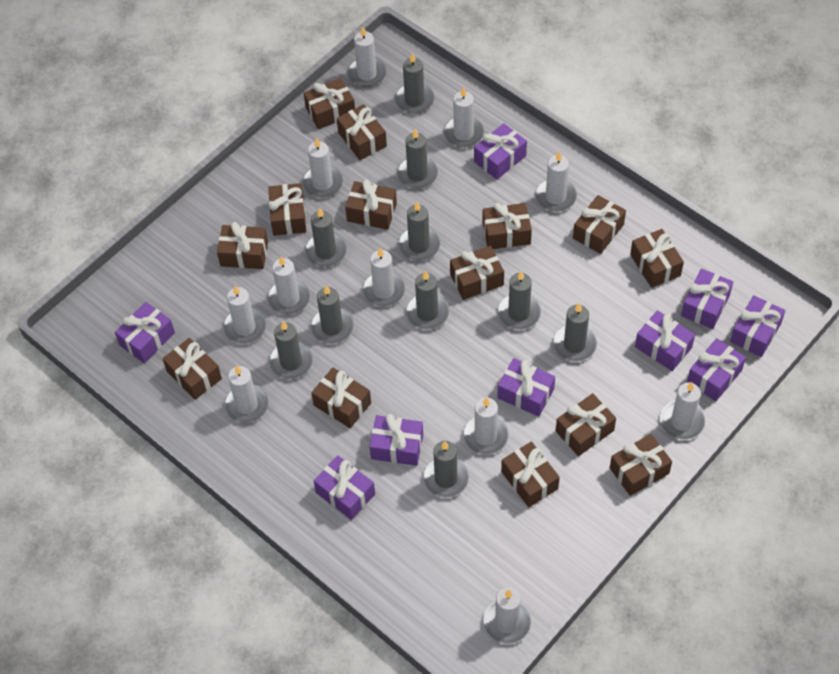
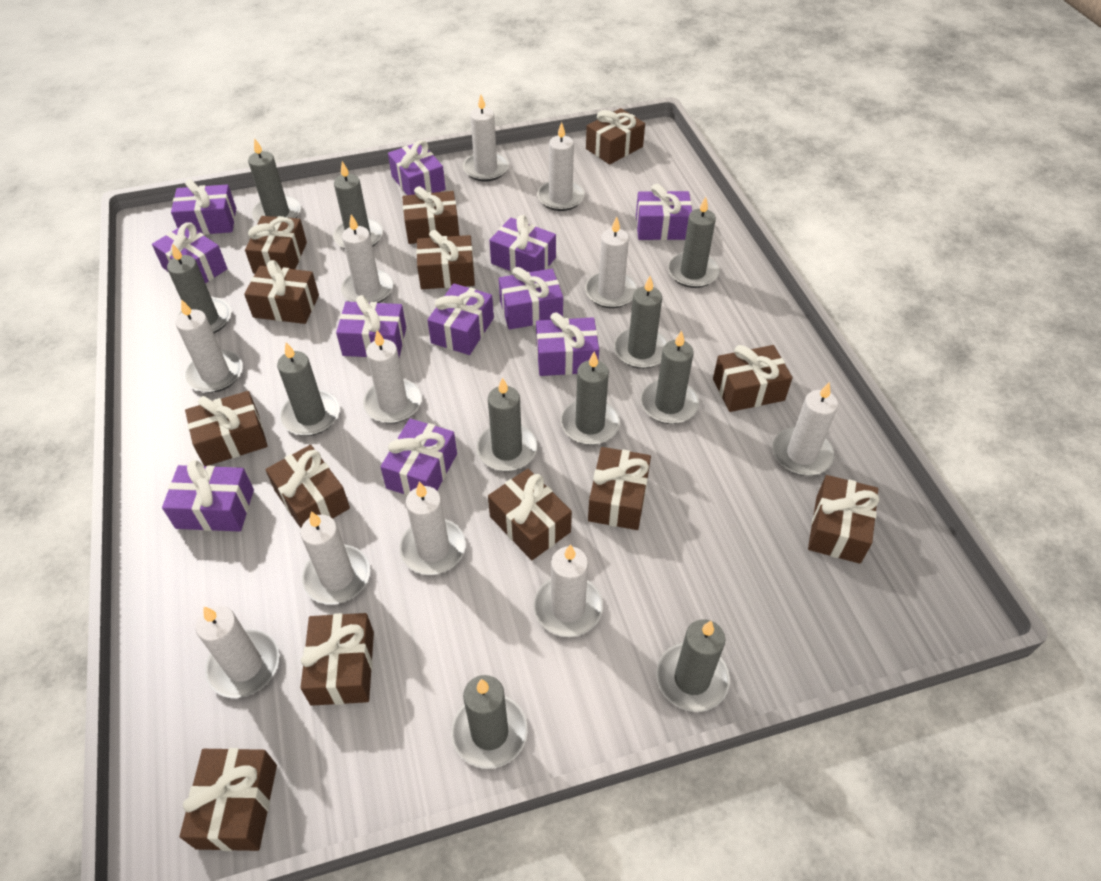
brown gift: 14 -> 13
grey candle: 10 -> 11
purple gift: 9 -> 11

